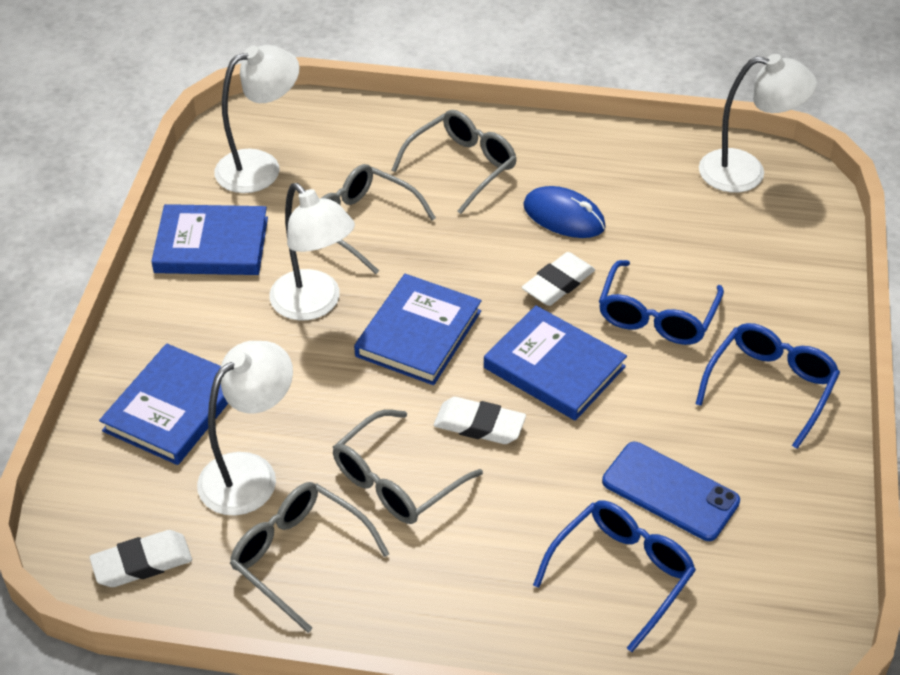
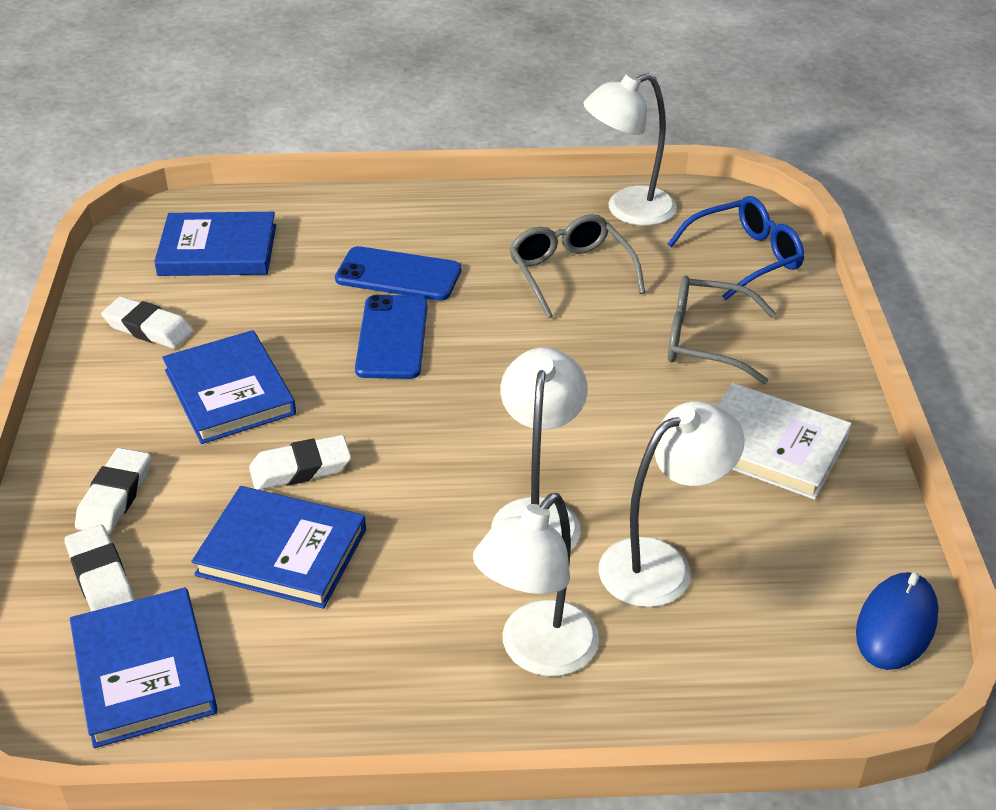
blue glasses: 3 -> 1
blue phone: 1 -> 2
grey glasses: 4 -> 2
white book: 0 -> 1
white eraser: 3 -> 4

